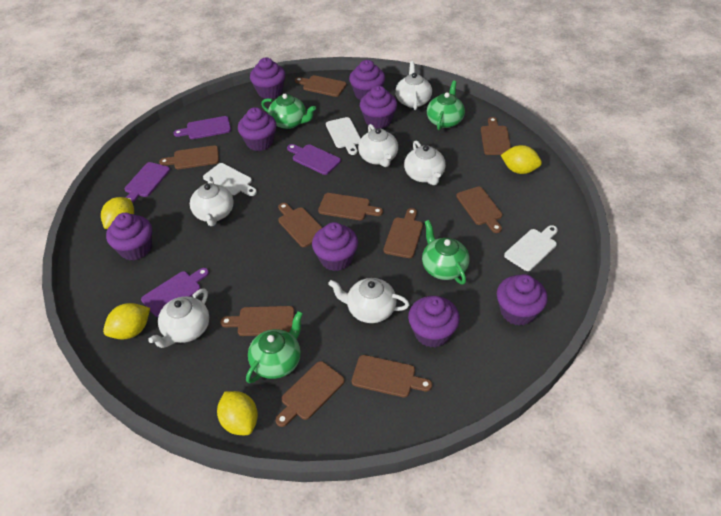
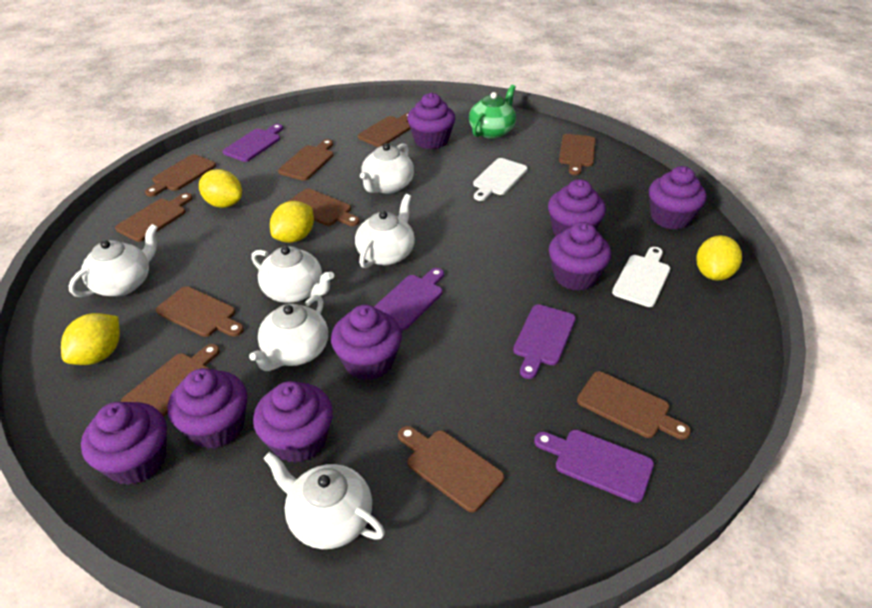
green teapot: 4 -> 1
white cutting board: 3 -> 2

